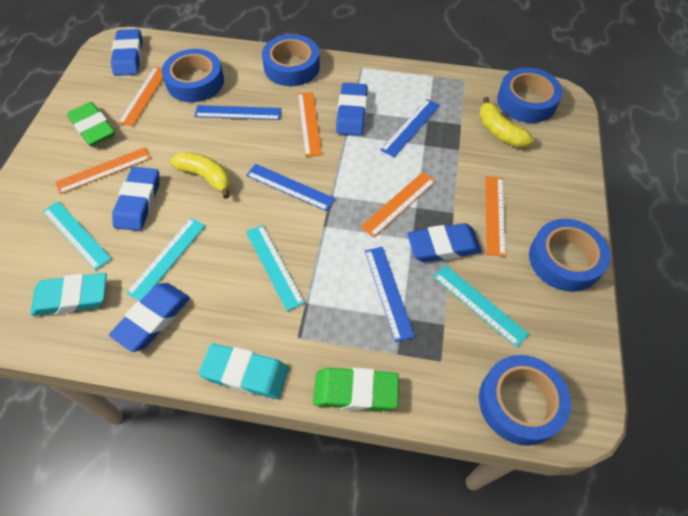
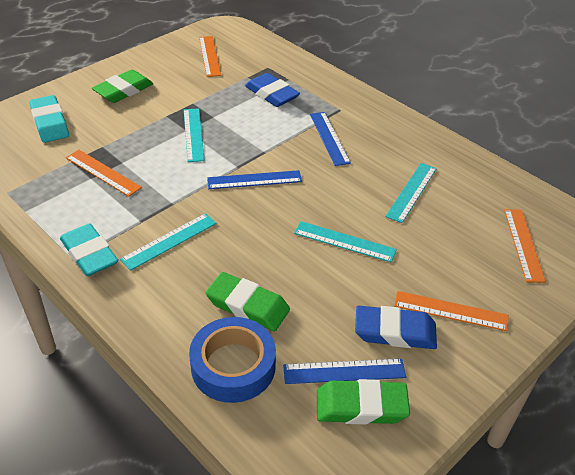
blue eraser: 5 -> 2
blue ruler: 4 -> 3
blue tape: 5 -> 1
green eraser: 2 -> 3
orange ruler: 5 -> 4
yellow banana: 2 -> 0

